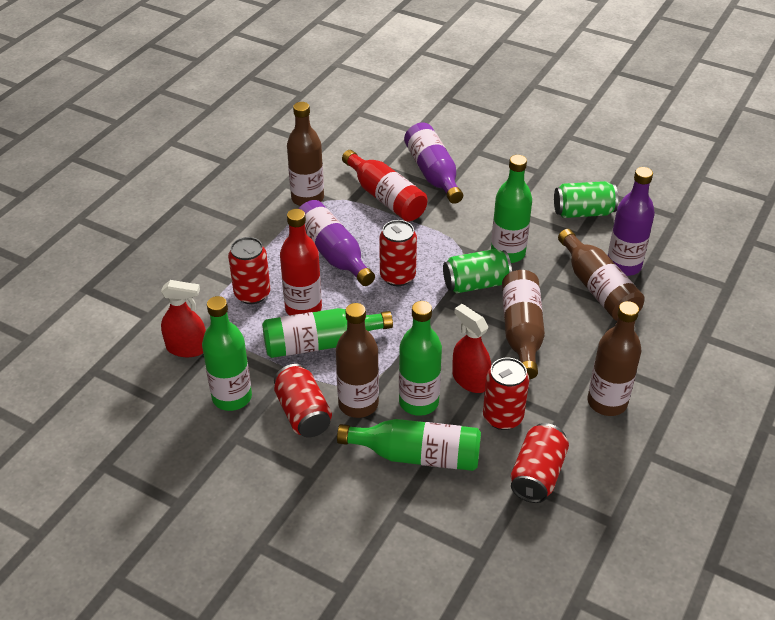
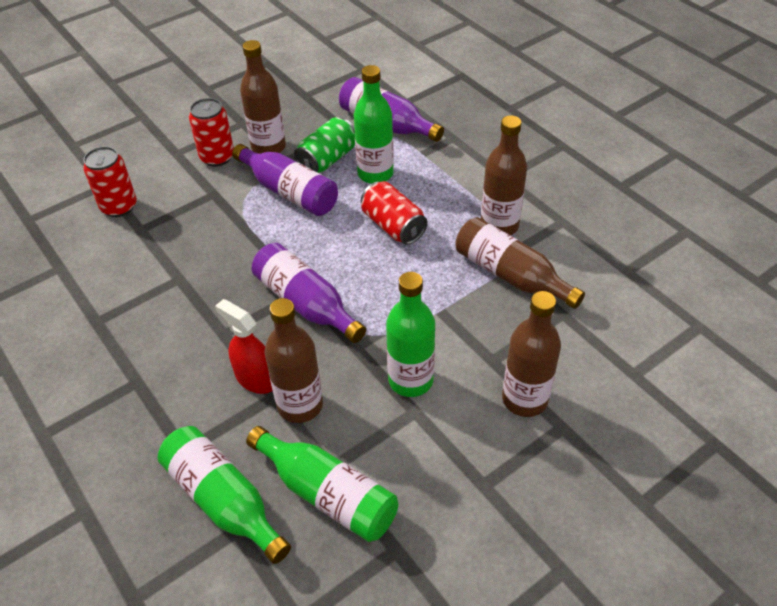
green bottle: 5 -> 4
green can: 2 -> 1
red bottle: 2 -> 0
red can: 5 -> 3
red spray bottle: 2 -> 1

